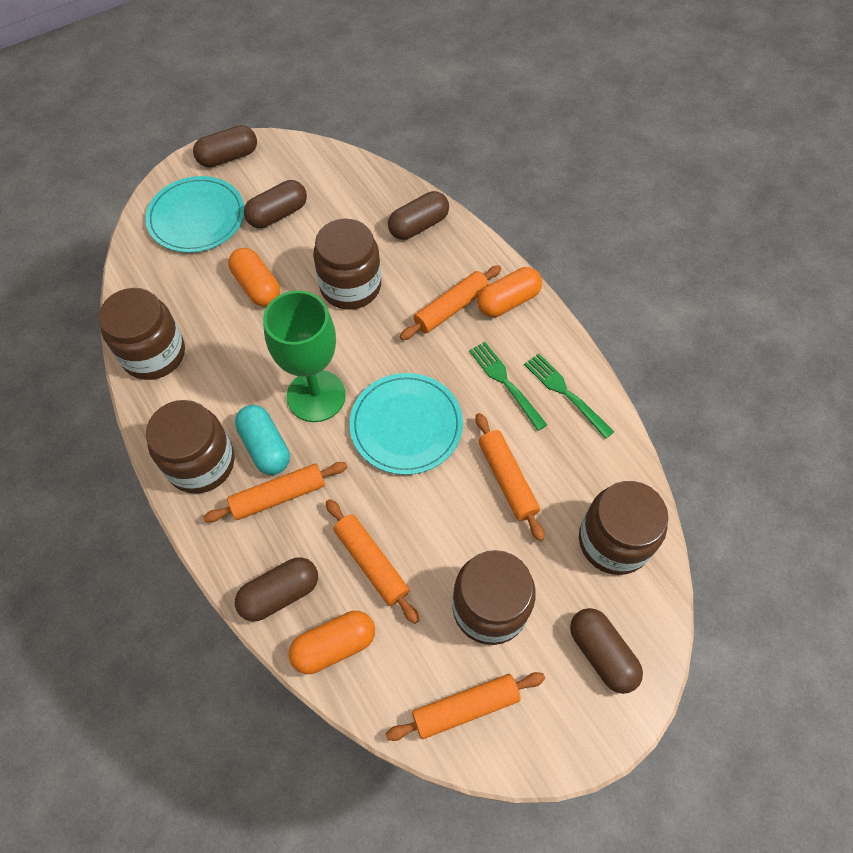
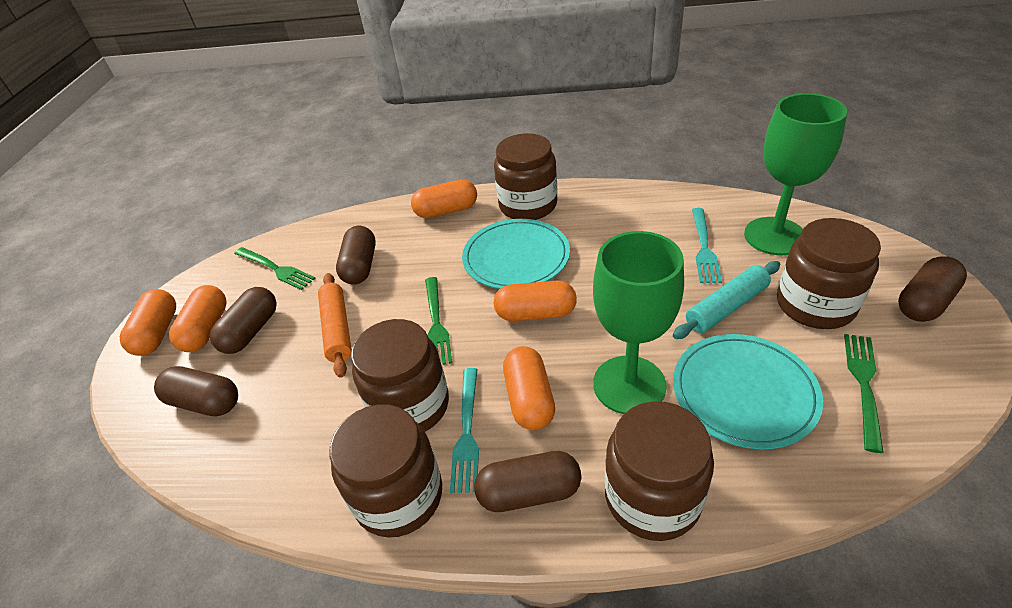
green fork: 2 -> 3
green goblet: 1 -> 2
orange capsule: 3 -> 5
orange rolling pin: 5 -> 1
turquoise capsule: 1 -> 0
turquoise fork: 0 -> 2
turquoise rolling pin: 0 -> 1

